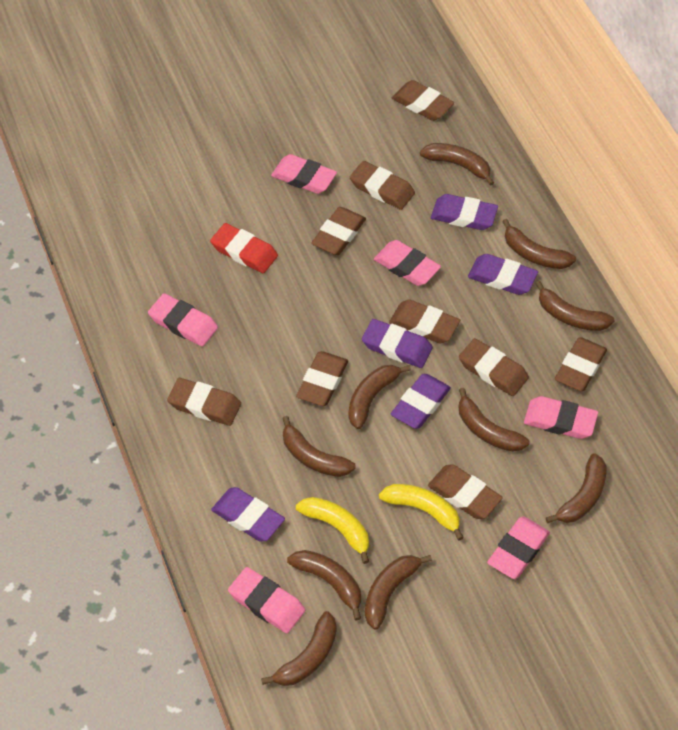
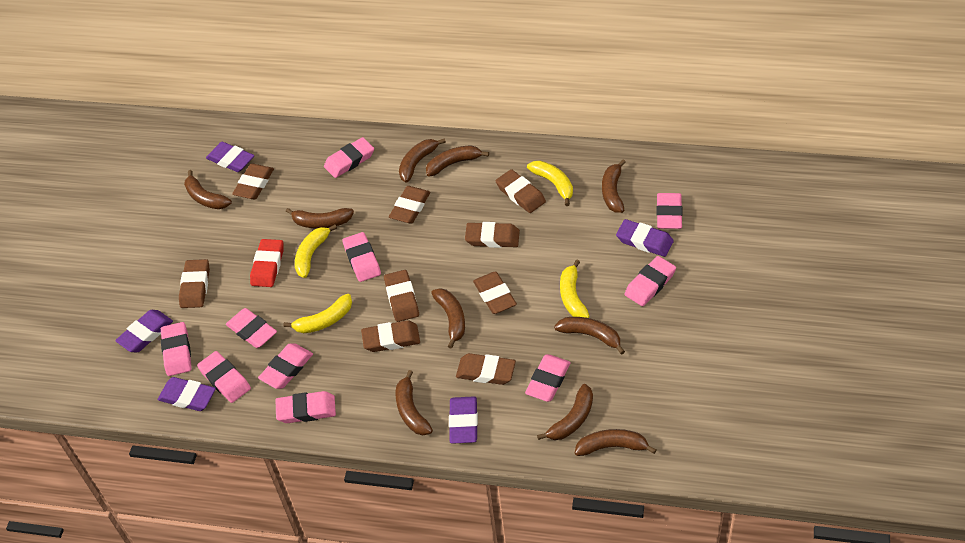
pink eraser: 6 -> 10
yellow banana: 2 -> 4

